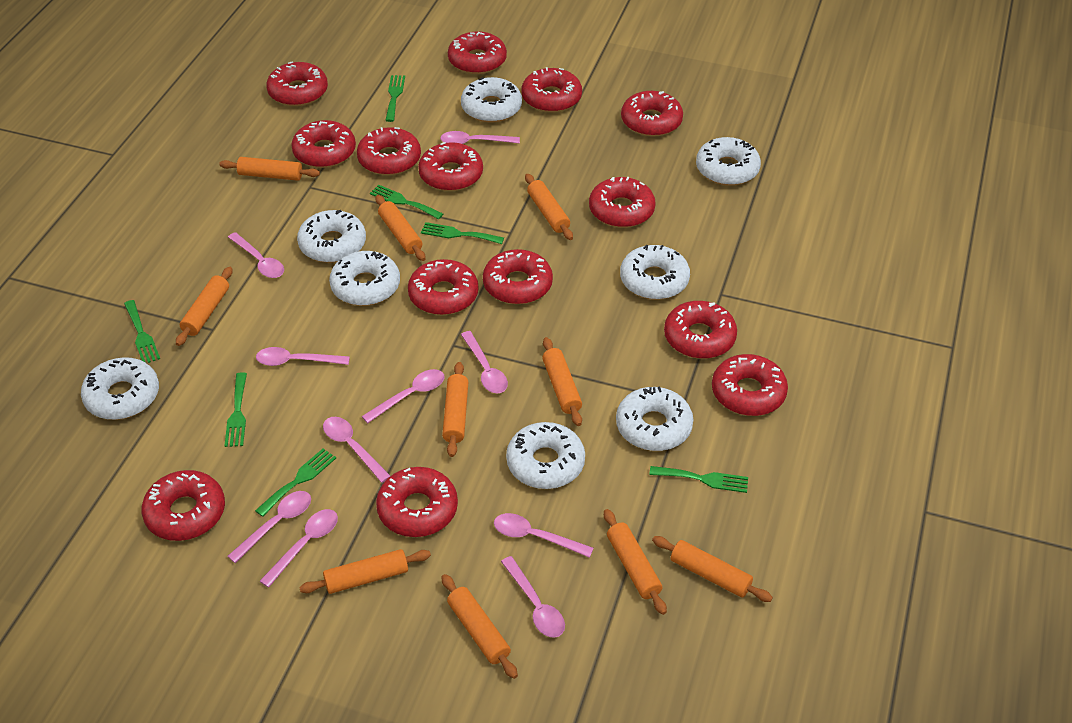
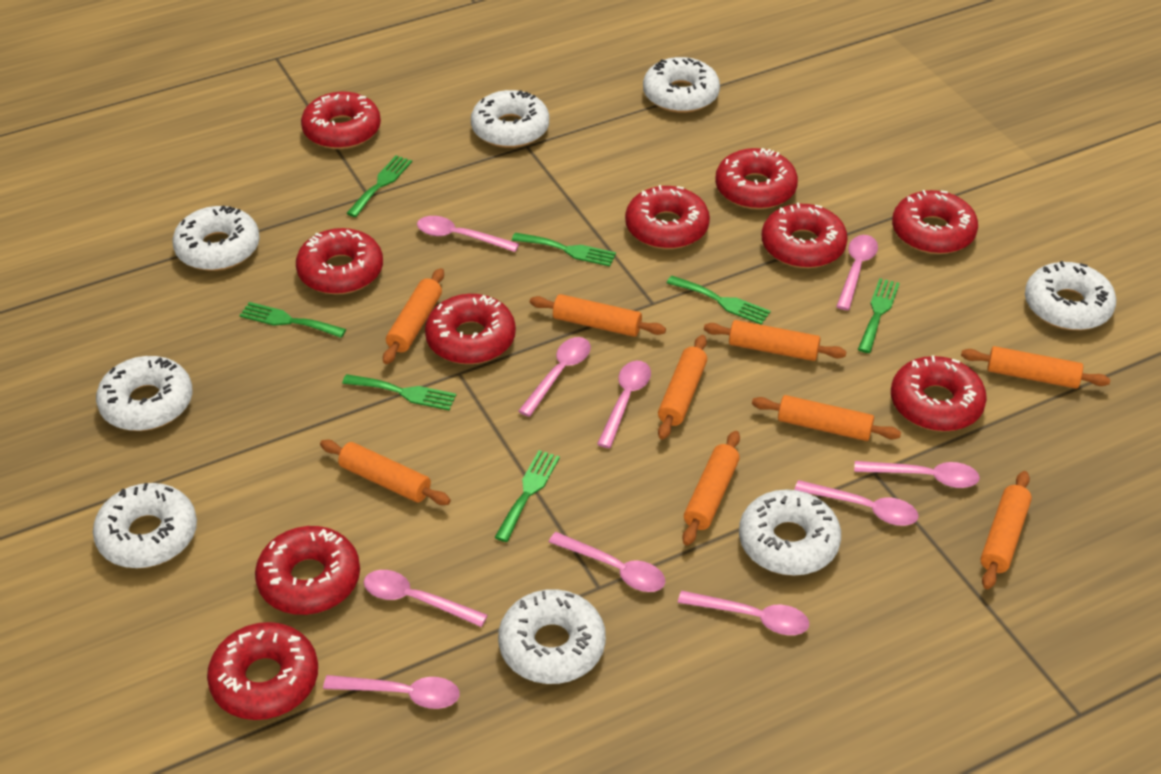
orange rolling pin: 10 -> 9
red donut: 14 -> 10

